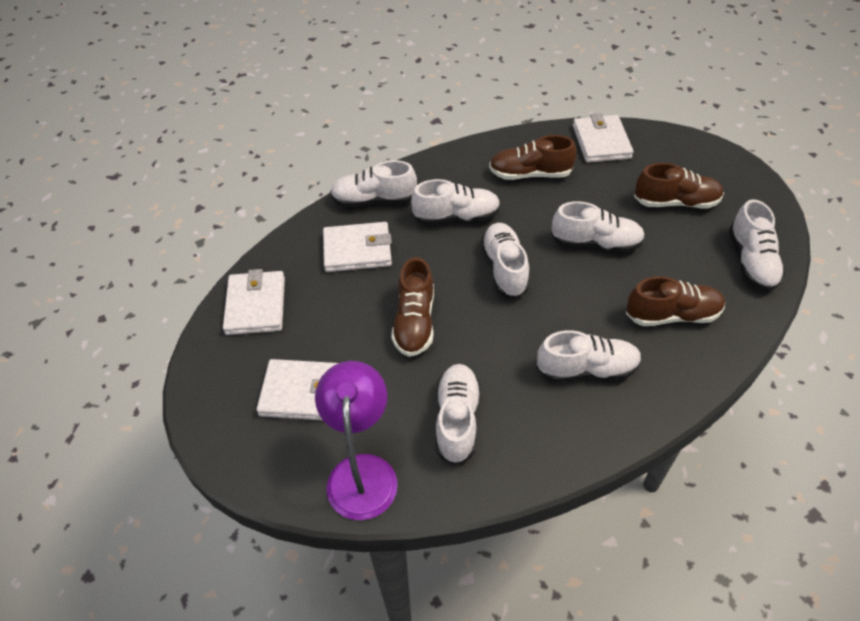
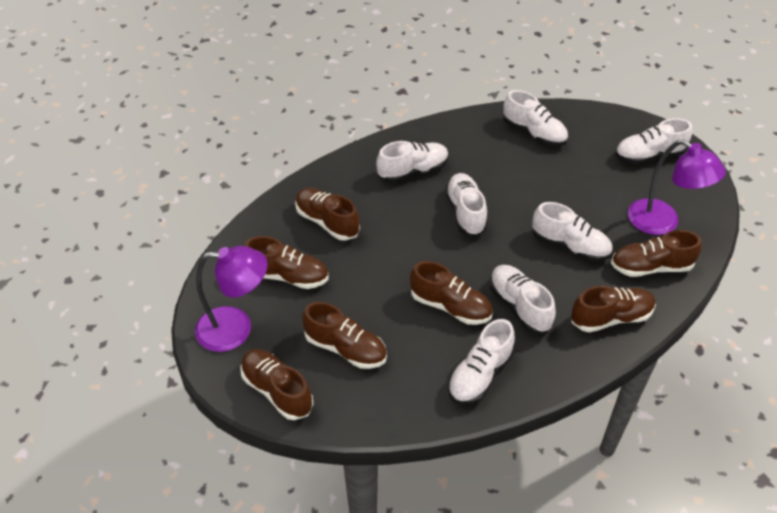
brown shoe: 4 -> 7
purple lamp: 1 -> 2
white wallet: 4 -> 0

